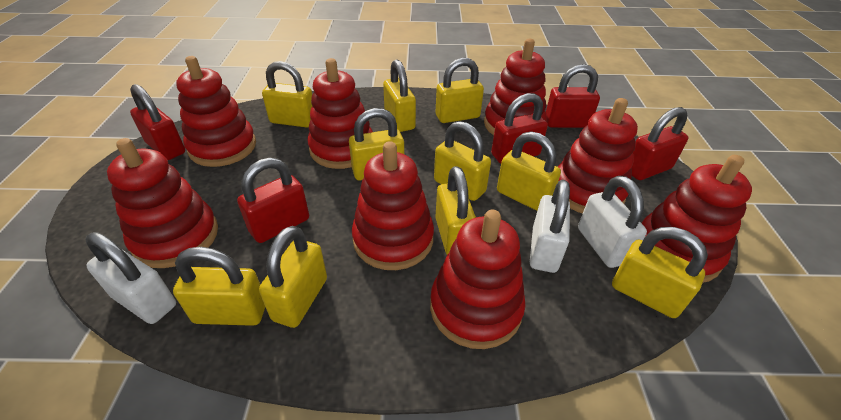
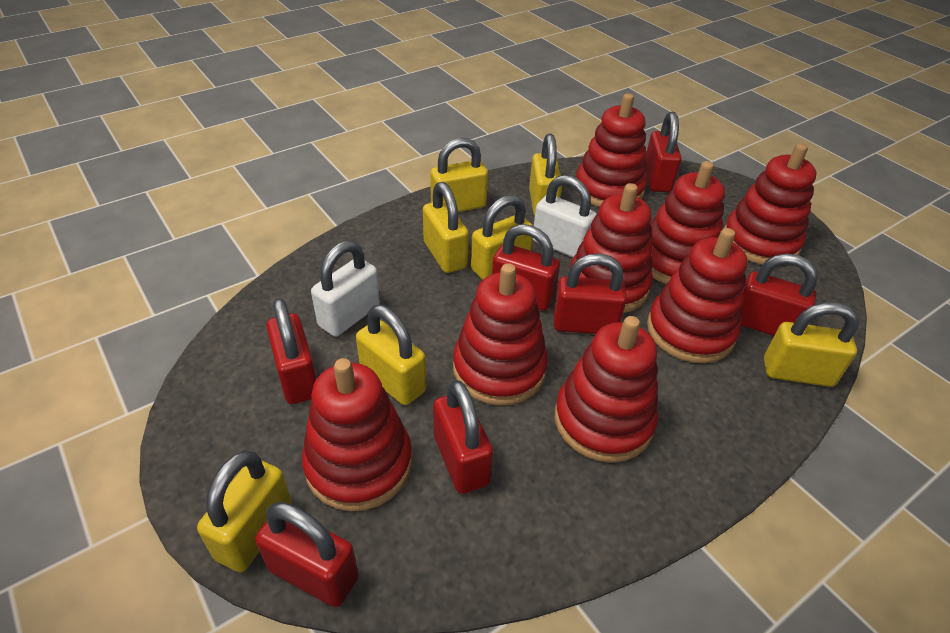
red padlock: 5 -> 7
white padlock: 3 -> 2
yellow padlock: 10 -> 7

